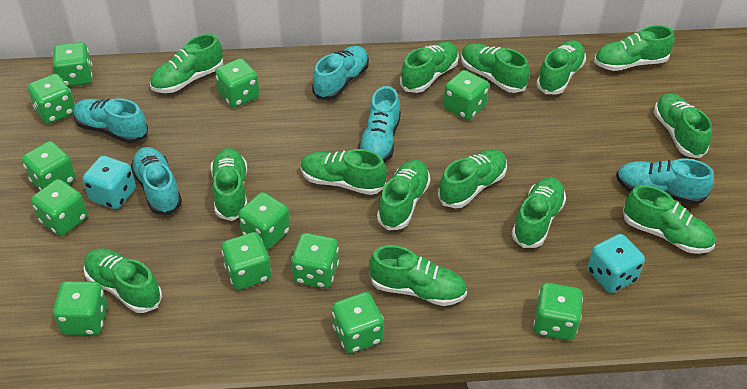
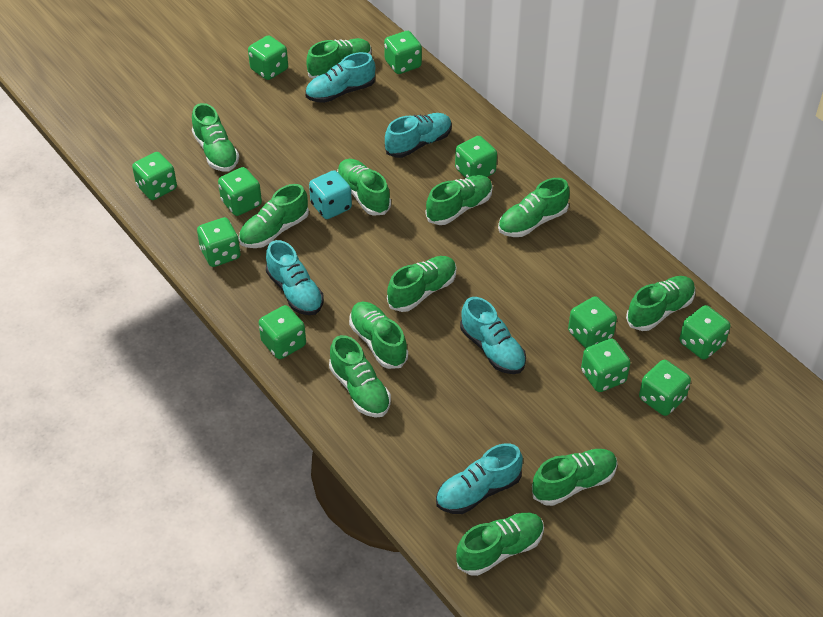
green dice: 12 -> 11
green shoe: 14 -> 12
turquoise dice: 2 -> 1

